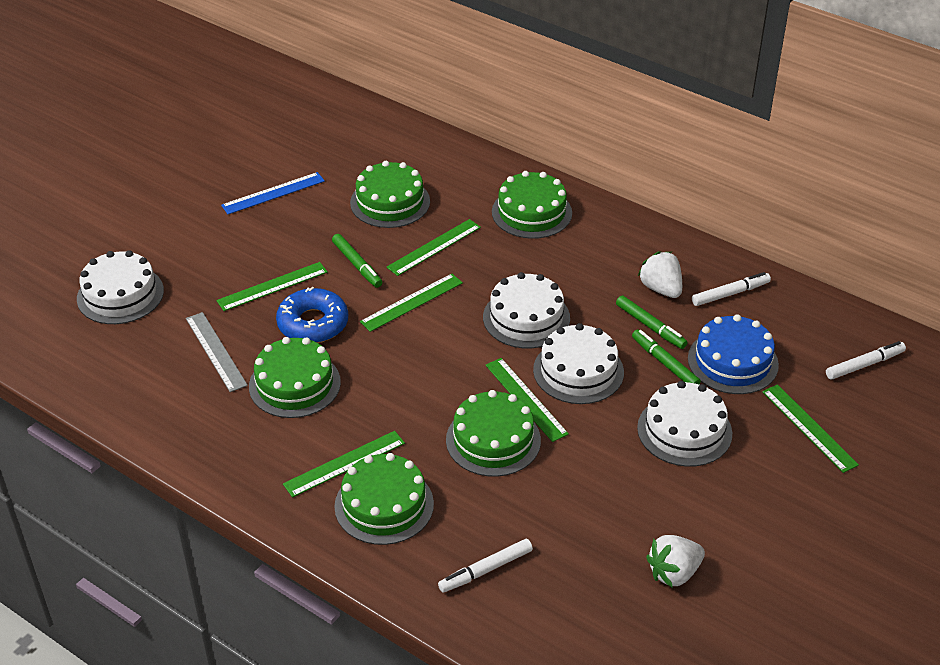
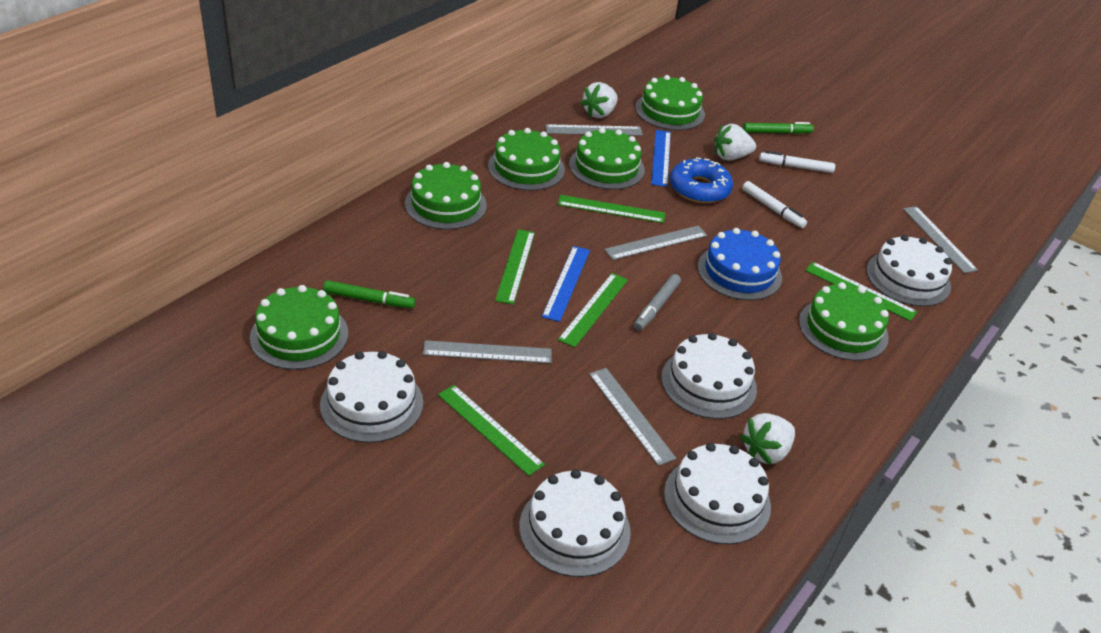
blue ruler: 1 -> 2
green cake: 5 -> 6
green marker: 3 -> 2
green ruler: 6 -> 5
grey marker: 0 -> 1
grey ruler: 1 -> 5
white cake: 4 -> 5
white marker: 3 -> 2
white strawberry: 2 -> 3

